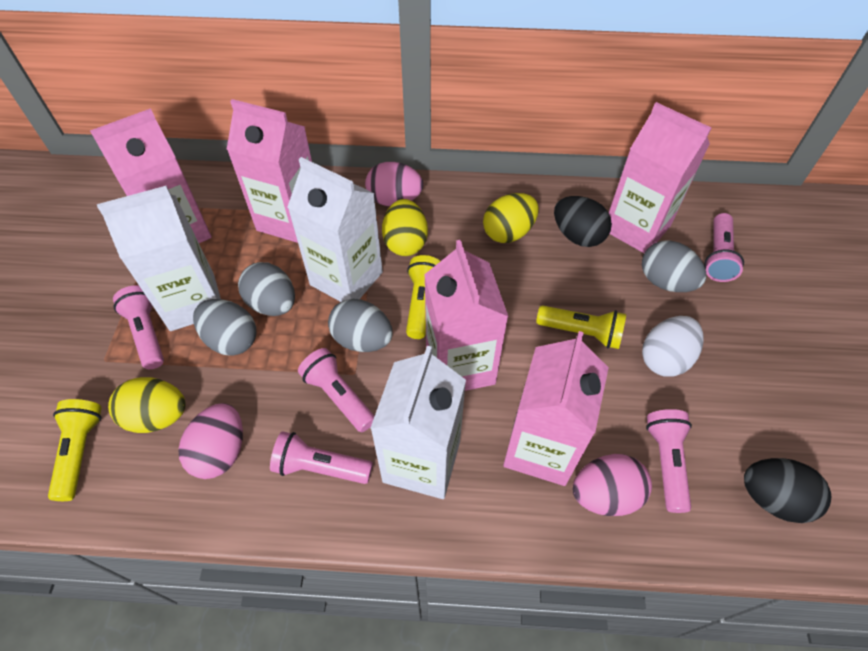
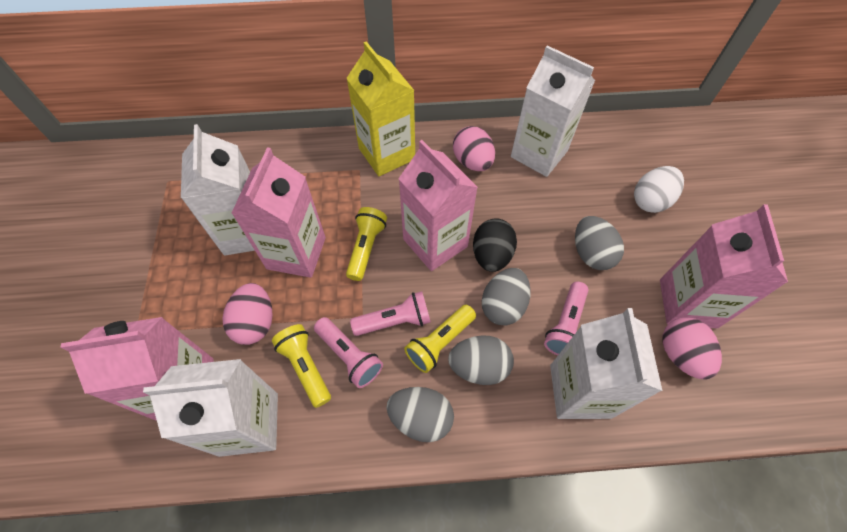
black egg: 2 -> 1
pink carton: 5 -> 4
pink flashlight: 5 -> 3
white carton: 3 -> 4
yellow carton: 0 -> 1
yellow egg: 3 -> 0

